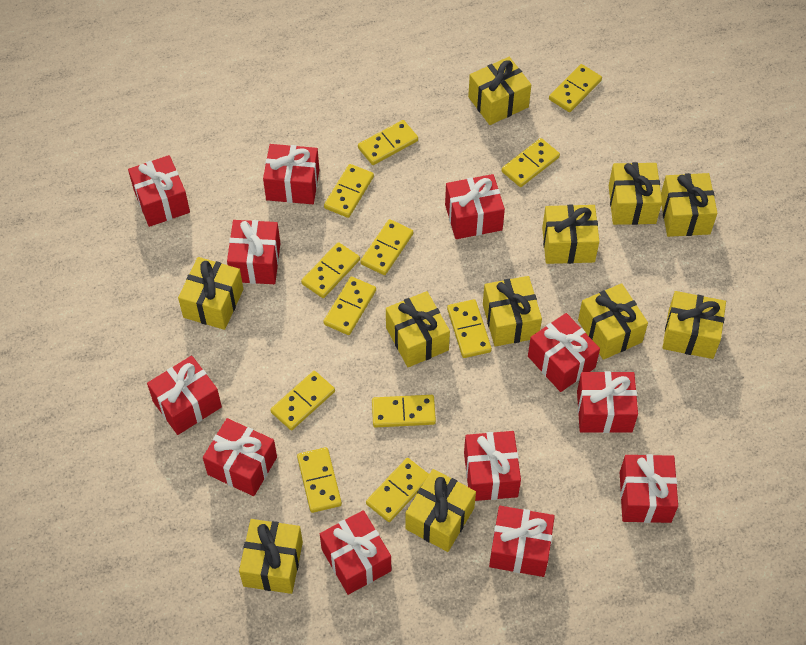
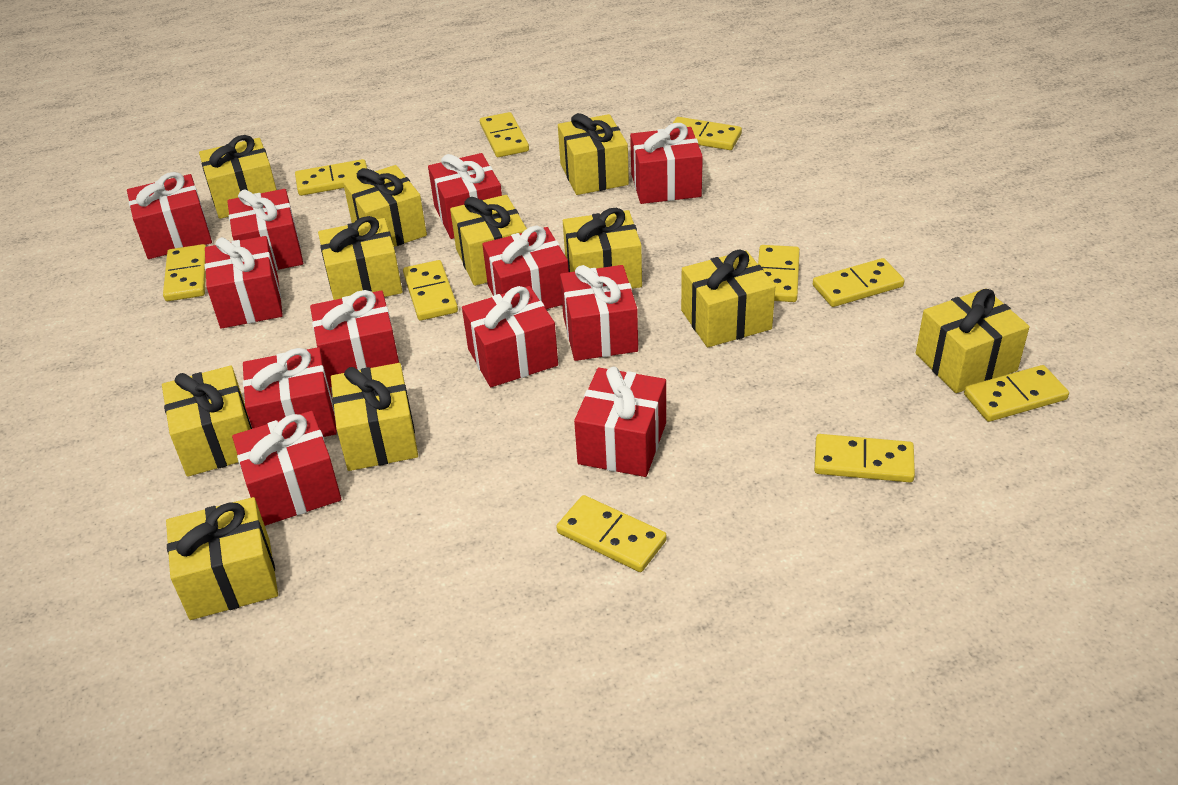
yellow domino: 12 -> 10

